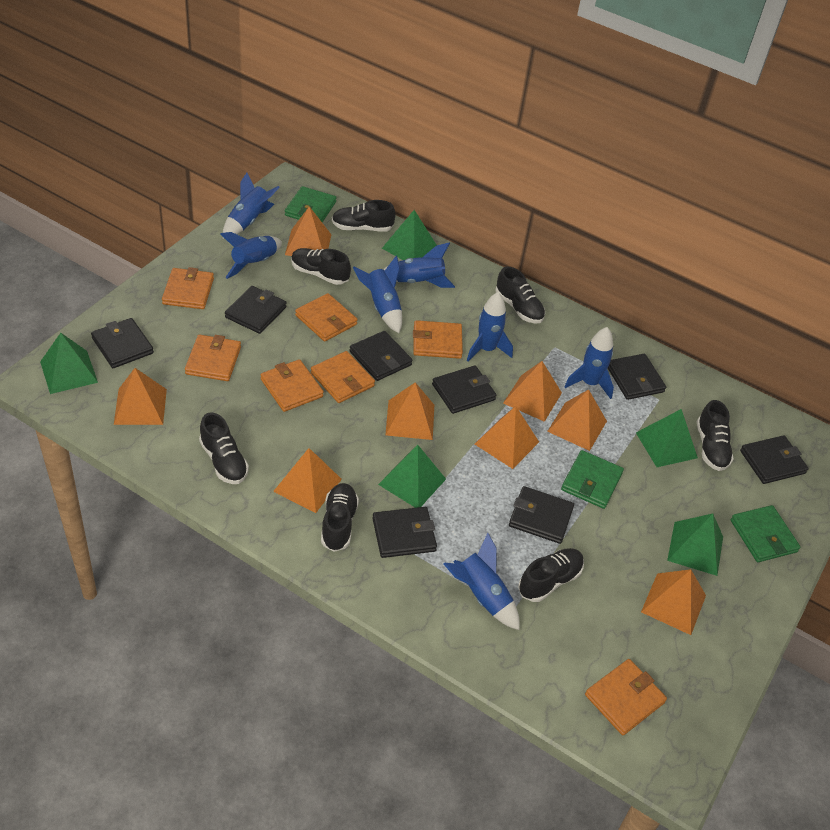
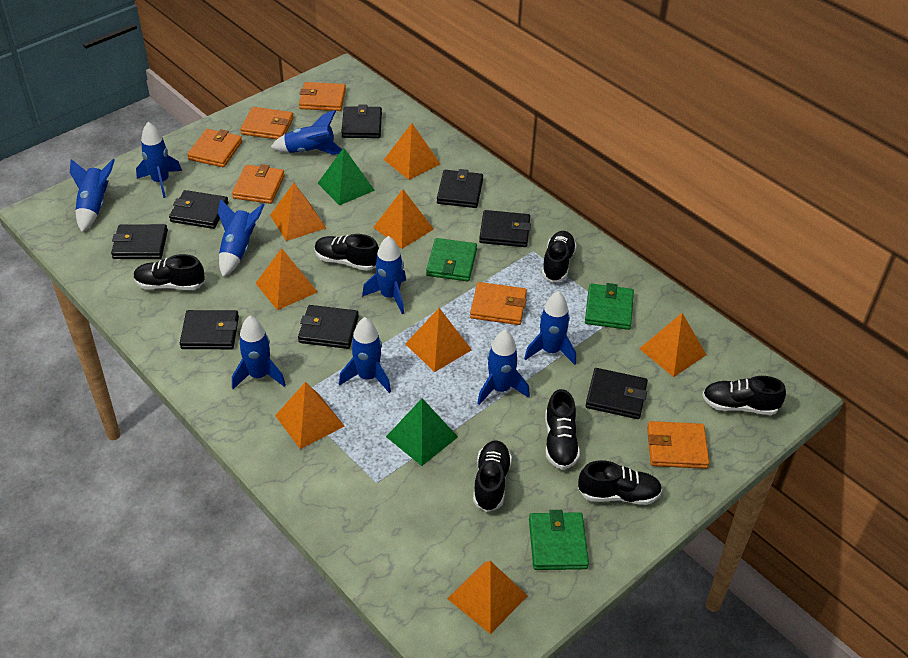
blue rocket: 7 -> 9
green pyramid: 5 -> 2
orange wallet: 7 -> 6

